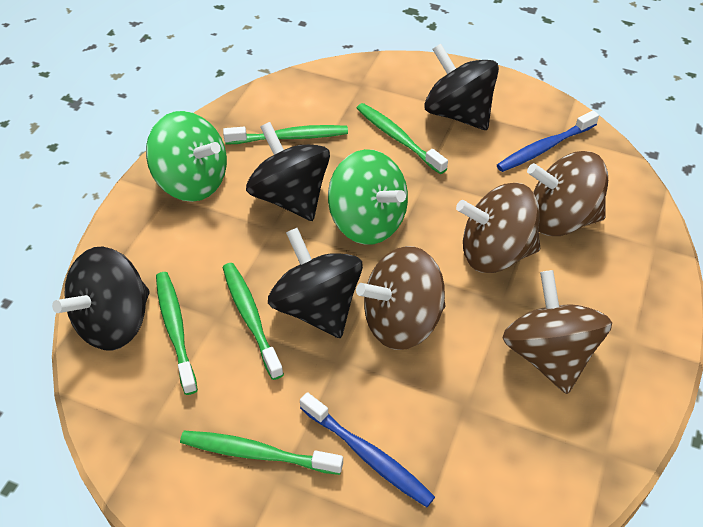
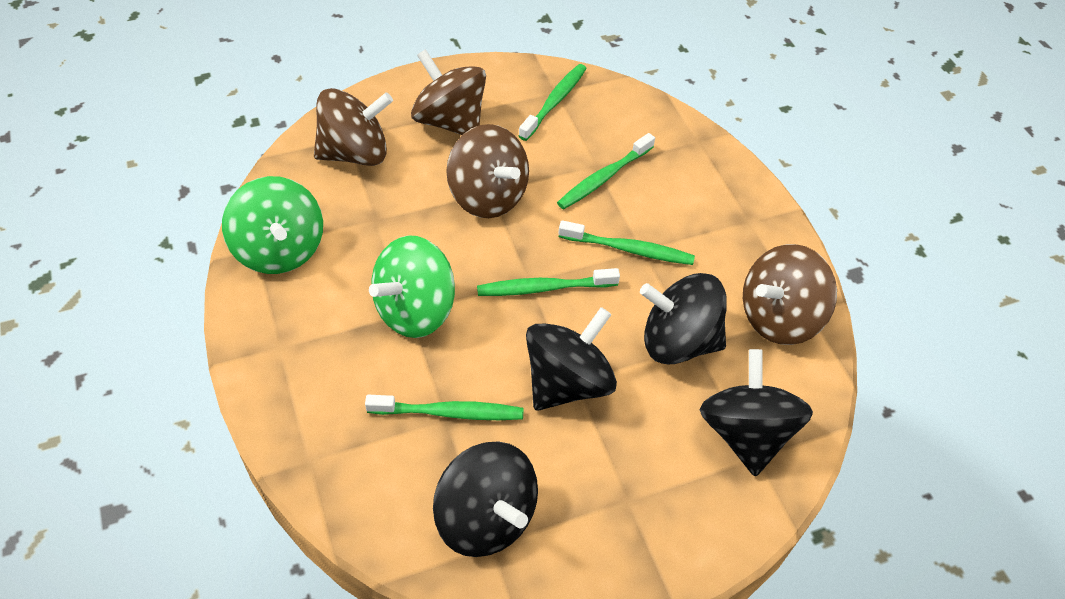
blue toothbrush: 2 -> 0

